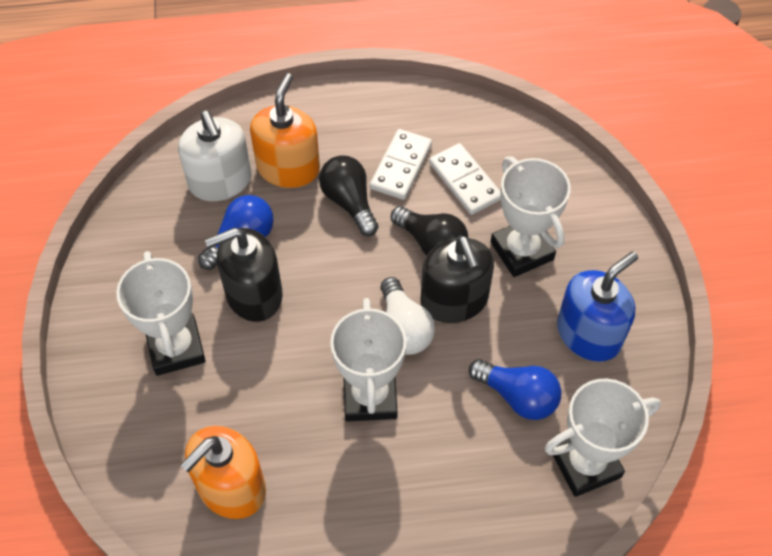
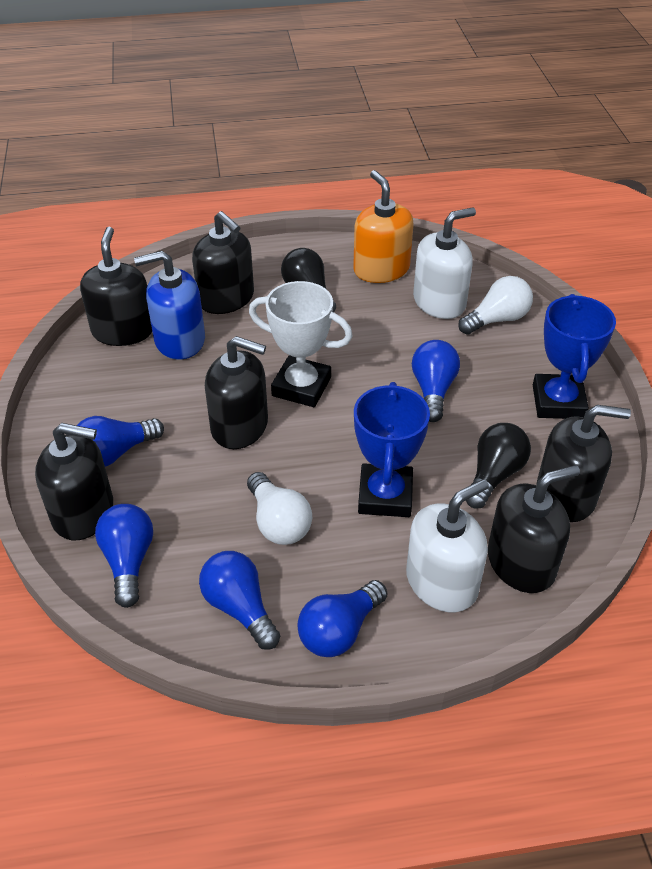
black soap dispenser: 2 -> 6
blue light bulb: 2 -> 5
blue trophy: 0 -> 2
orange soap dispenser: 2 -> 1
white domino: 2 -> 0
white light bulb: 1 -> 2
white soap dispenser: 1 -> 2
white trophy: 4 -> 1

